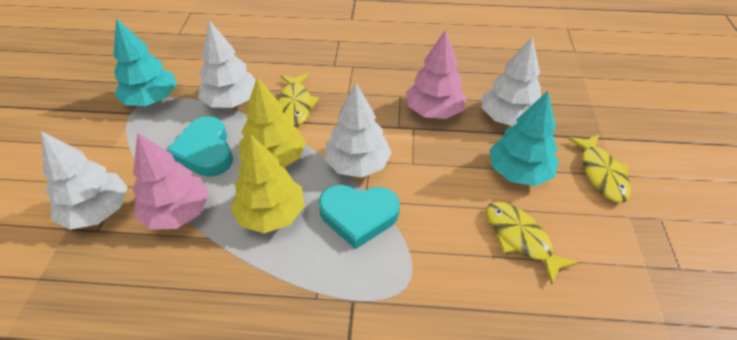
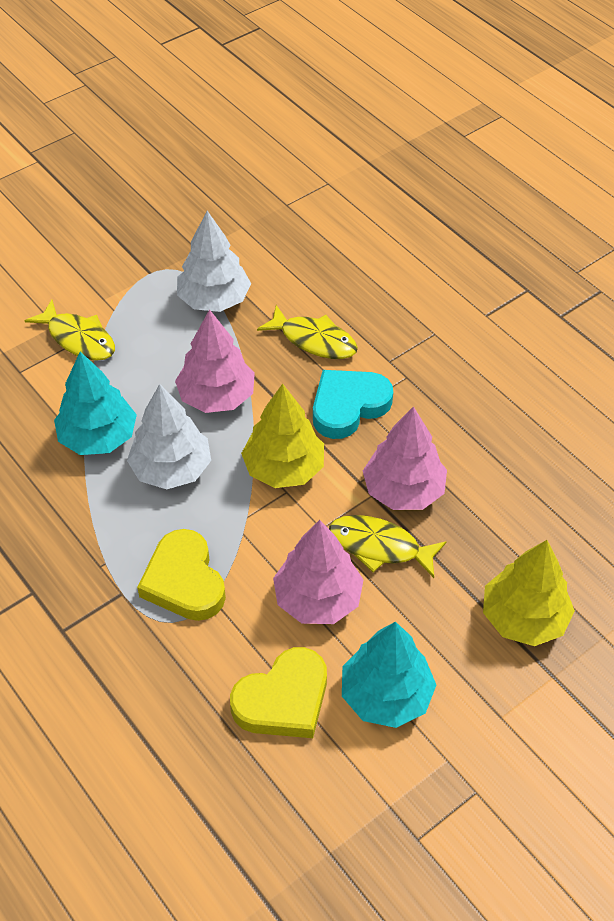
pink tree: 2 -> 3
turquoise heart: 2 -> 1
white tree: 4 -> 2
yellow heart: 0 -> 2

